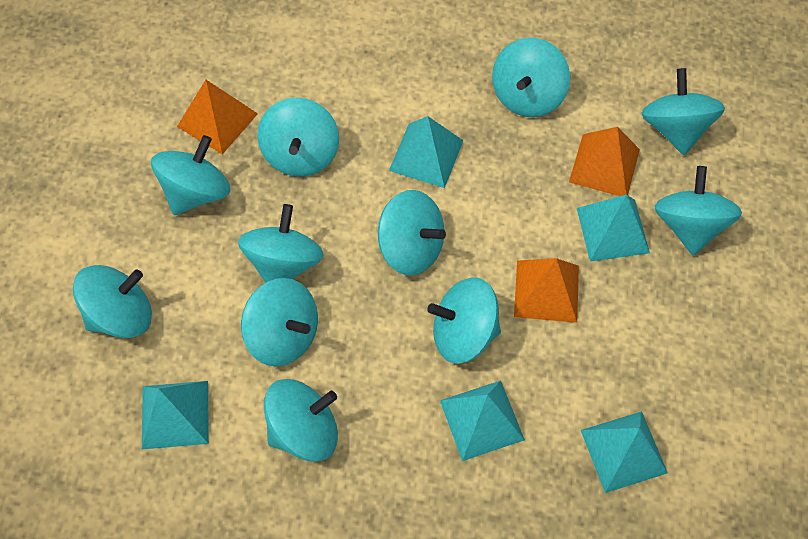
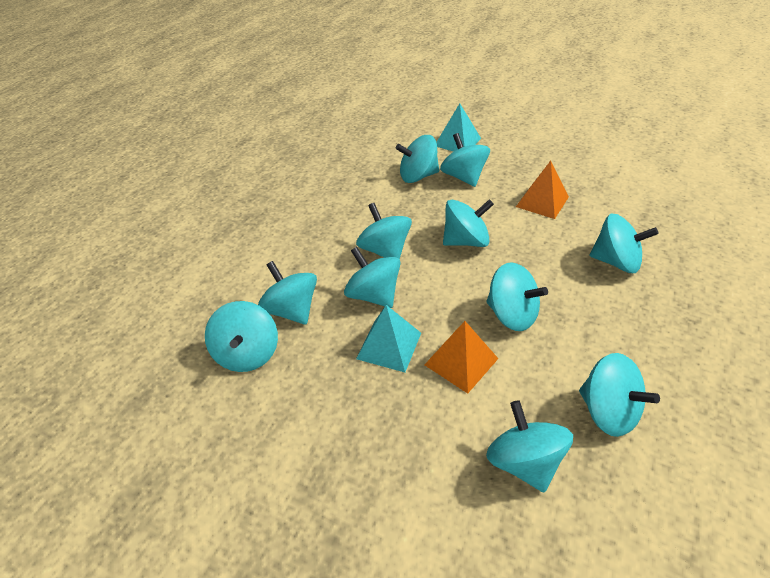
orange pyramid: 3 -> 2
turquoise pyramid: 5 -> 2

